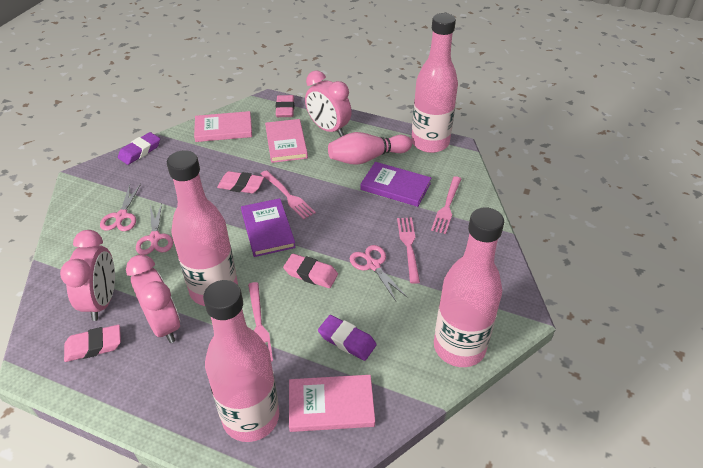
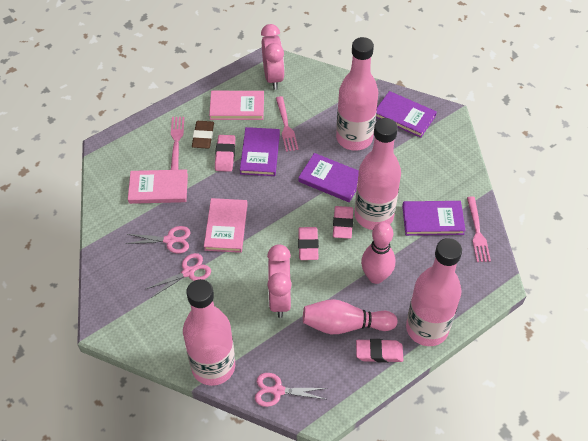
brown eraser: 0 -> 1
pink bowling pin: 1 -> 2
pink clock: 3 -> 2
pink fork: 4 -> 3
purple book: 2 -> 4
purple eraser: 2 -> 0

